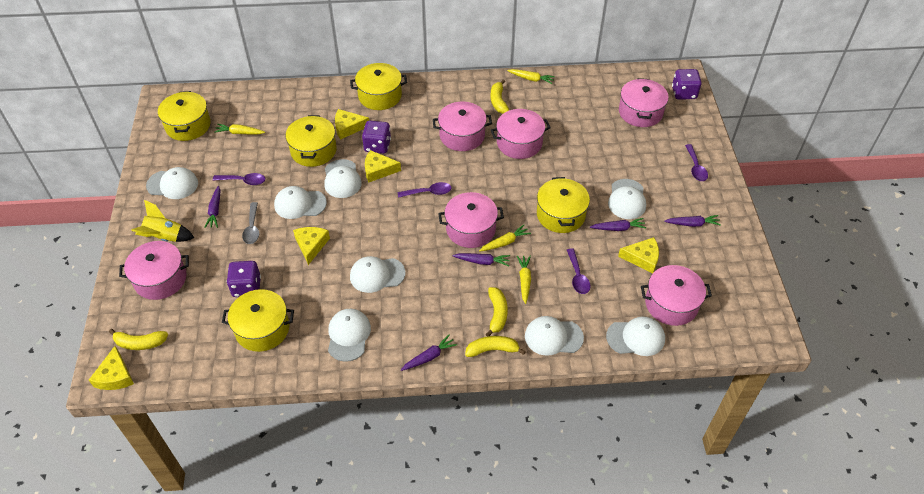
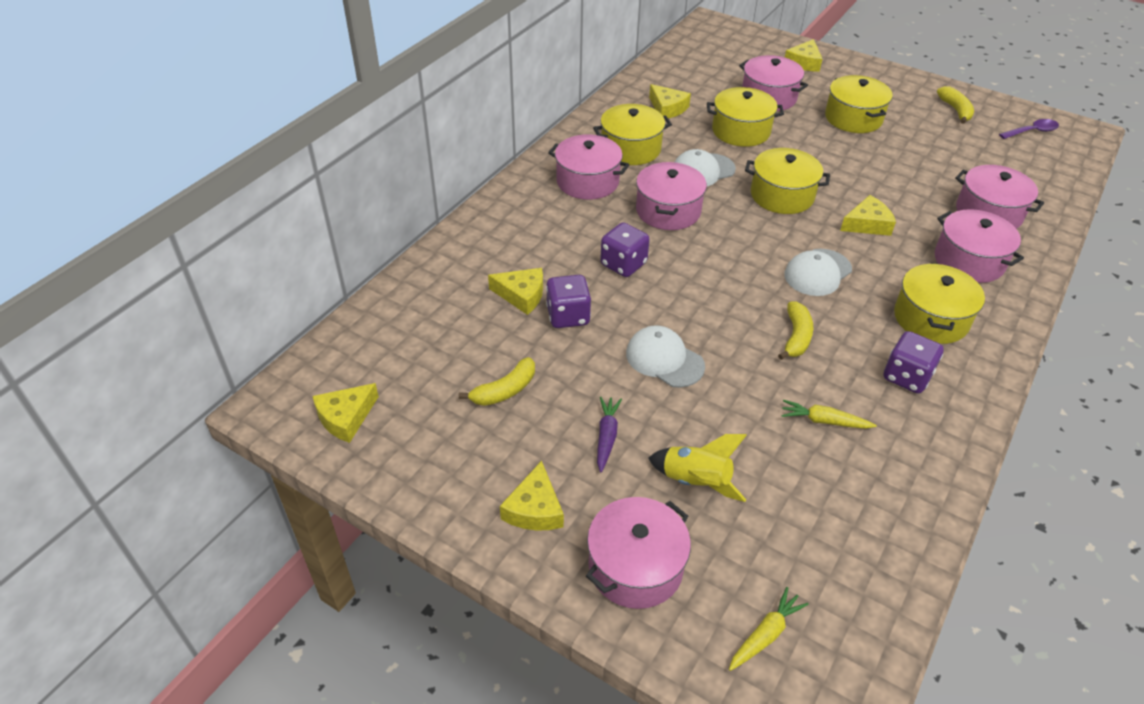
grey spoon: 1 -> 0
purple carrot: 5 -> 1
purple spoon: 4 -> 1
white cap: 8 -> 3
yellow banana: 4 -> 3
yellow carrot: 4 -> 2
yellow cheese: 5 -> 6

